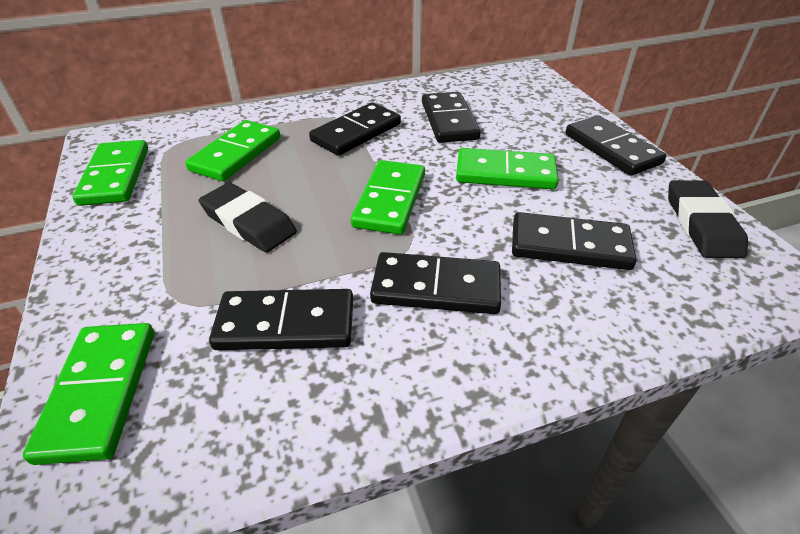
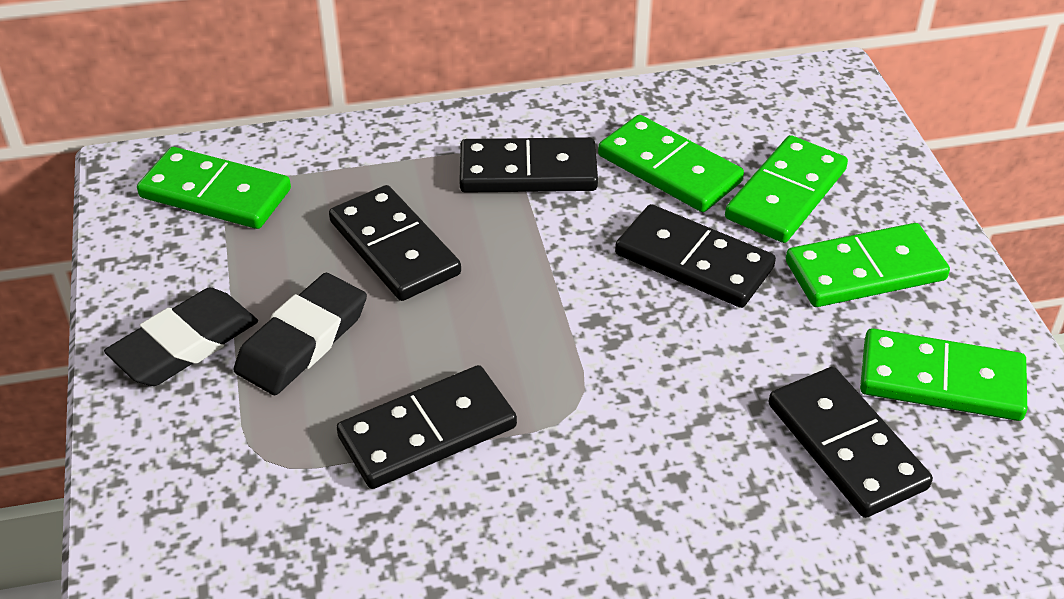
black domino: 6 -> 5

